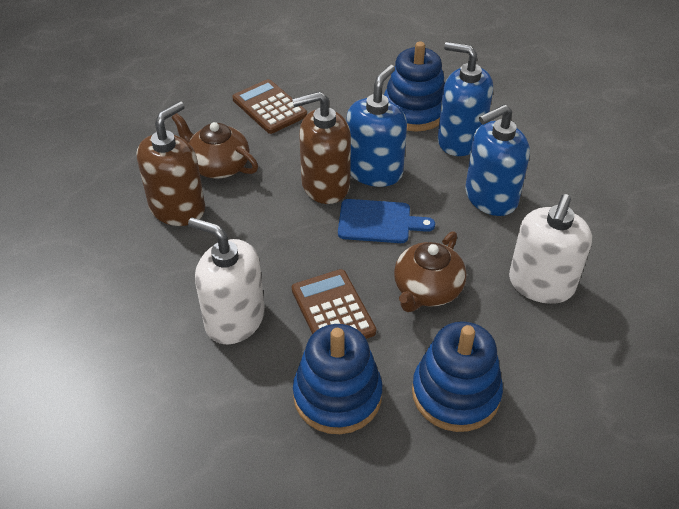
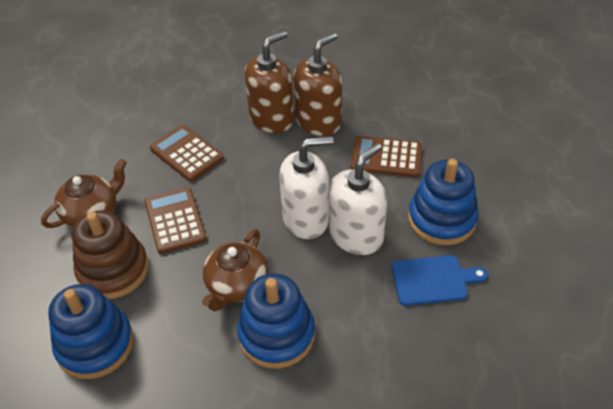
blue soap dispenser: 3 -> 0
brown calculator: 2 -> 3
brown stacking toy: 0 -> 1

